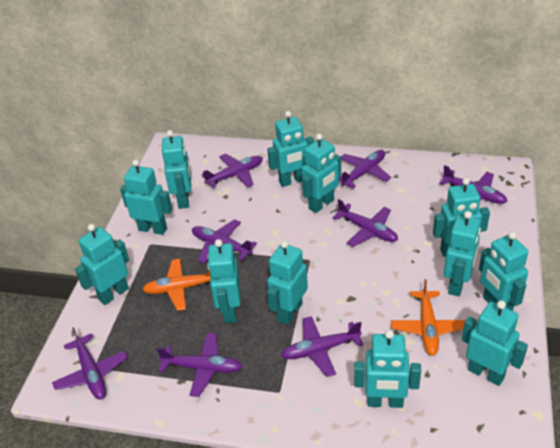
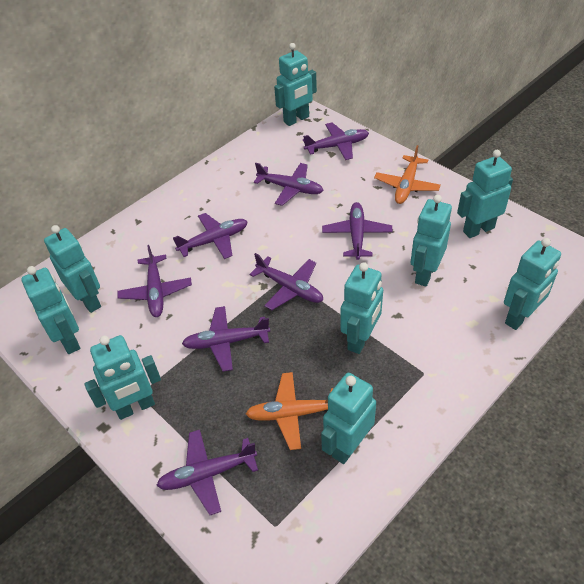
turquoise robot: 12 -> 9

